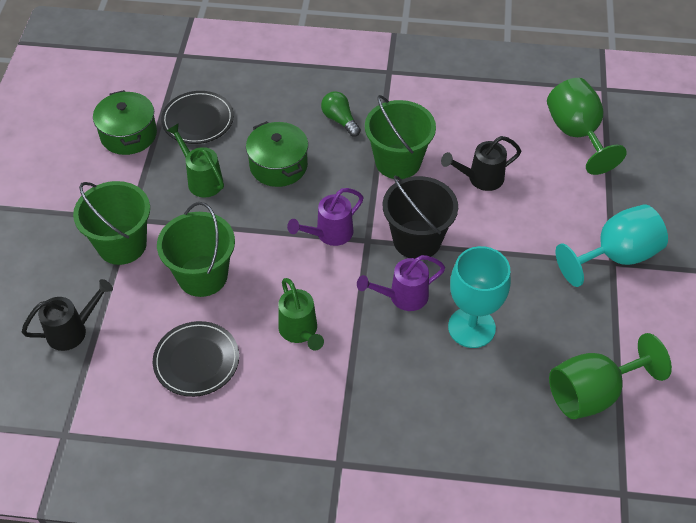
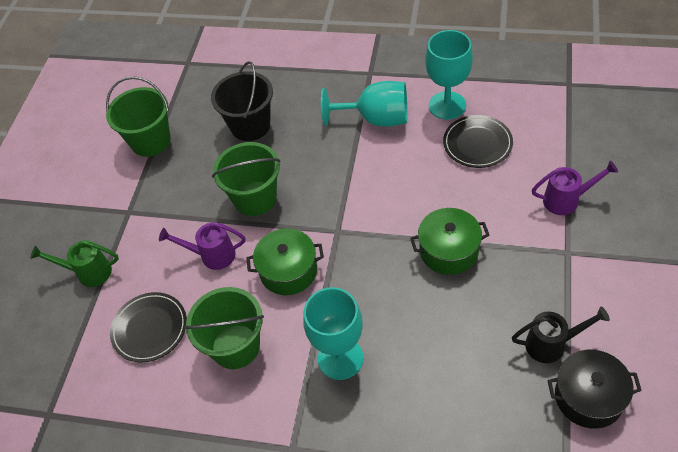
black pot: 0 -> 1
black watering can: 2 -> 1
green goblet: 2 -> 0
green light bulb: 1 -> 0
green watering can: 2 -> 1
turquoise goblet: 2 -> 3

